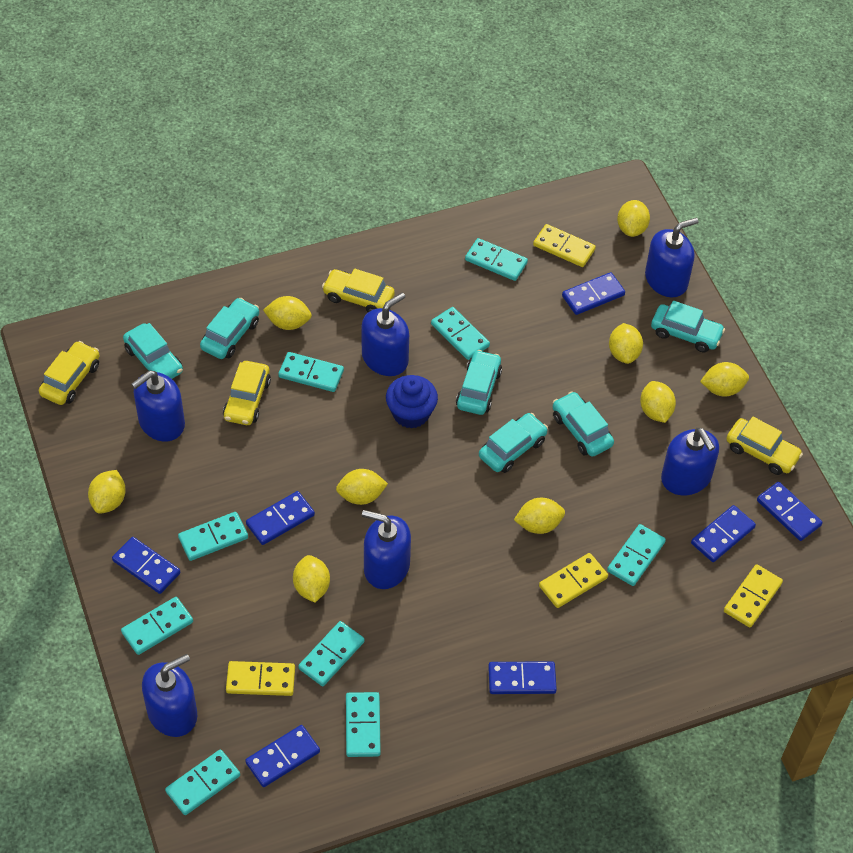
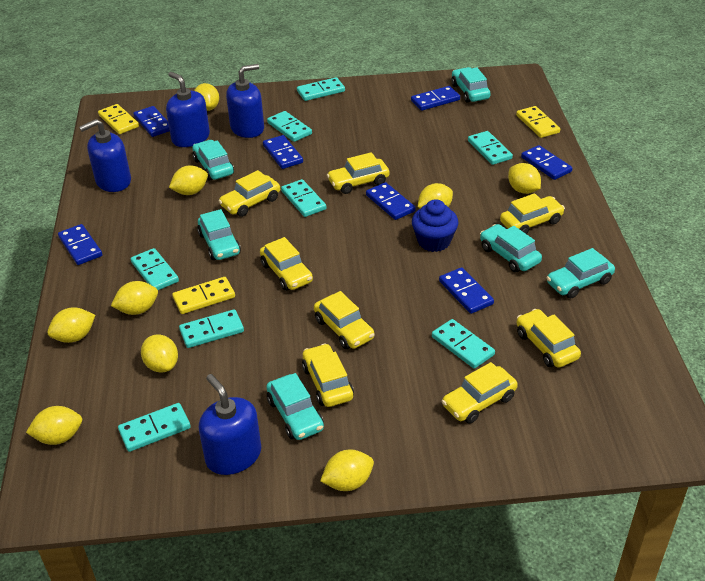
blue soap dispenser: 6 -> 4
turquoise domino: 9 -> 8
yellow car: 4 -> 8
yellow domino: 4 -> 3

